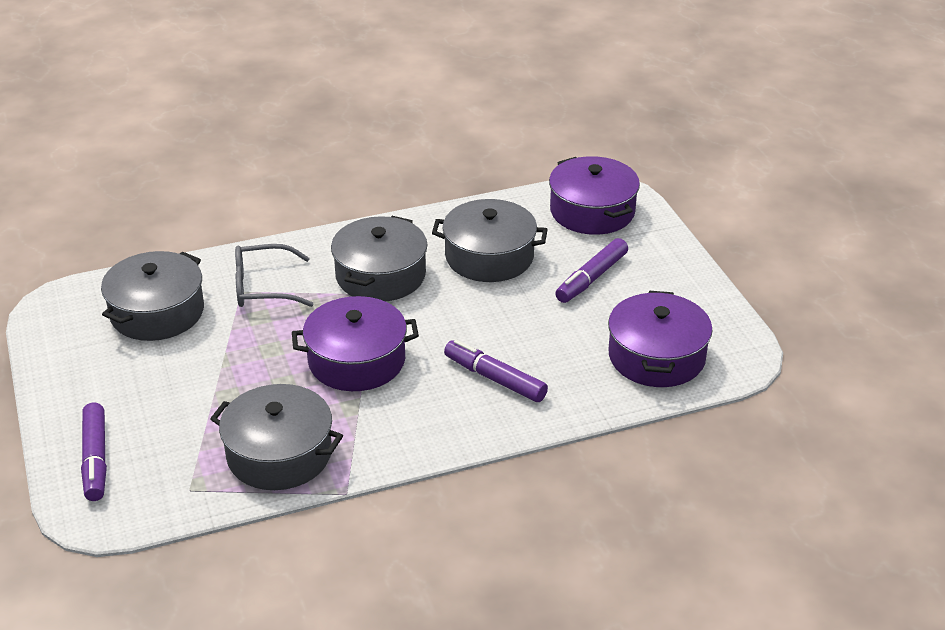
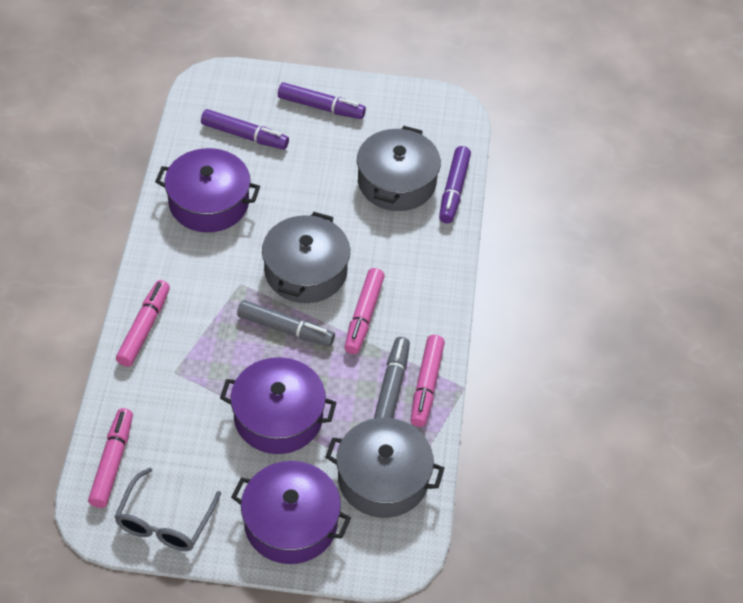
grey marker: 0 -> 2
grey pot: 4 -> 3
pink marker: 0 -> 4

